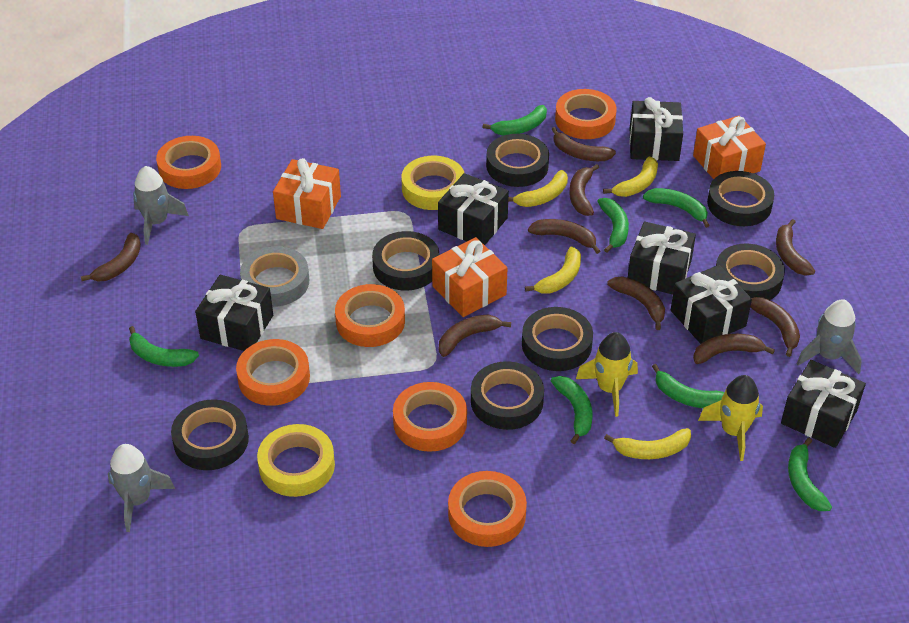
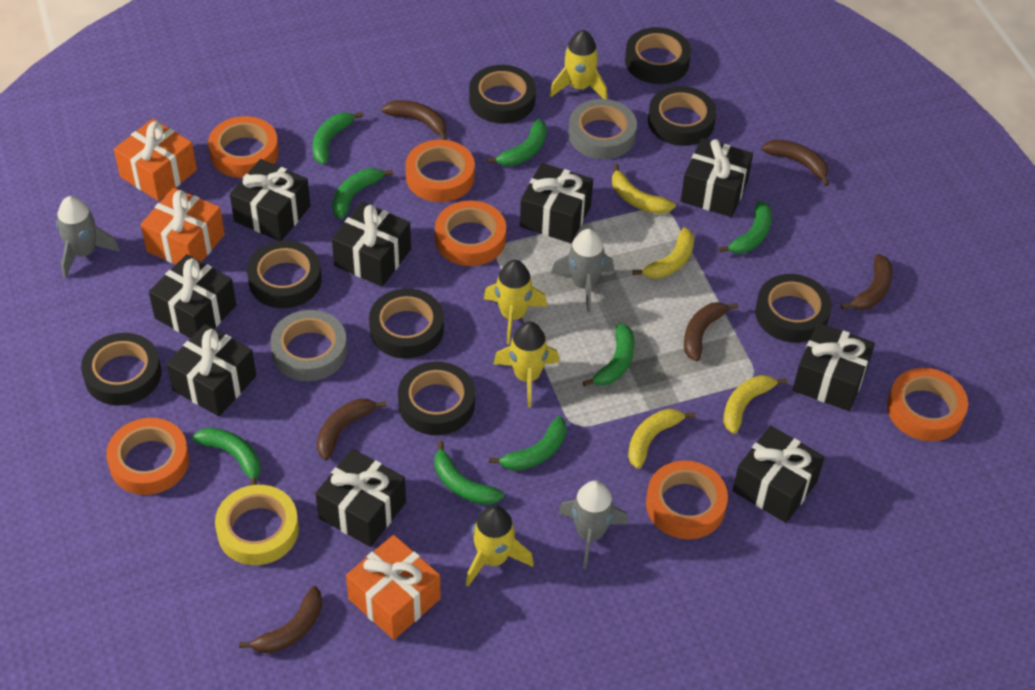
black gift: 6 -> 9
black tape: 7 -> 8
brown banana: 9 -> 6
green banana: 7 -> 8
grey tape: 1 -> 2
yellow rocket: 2 -> 4
yellow tape: 2 -> 1

